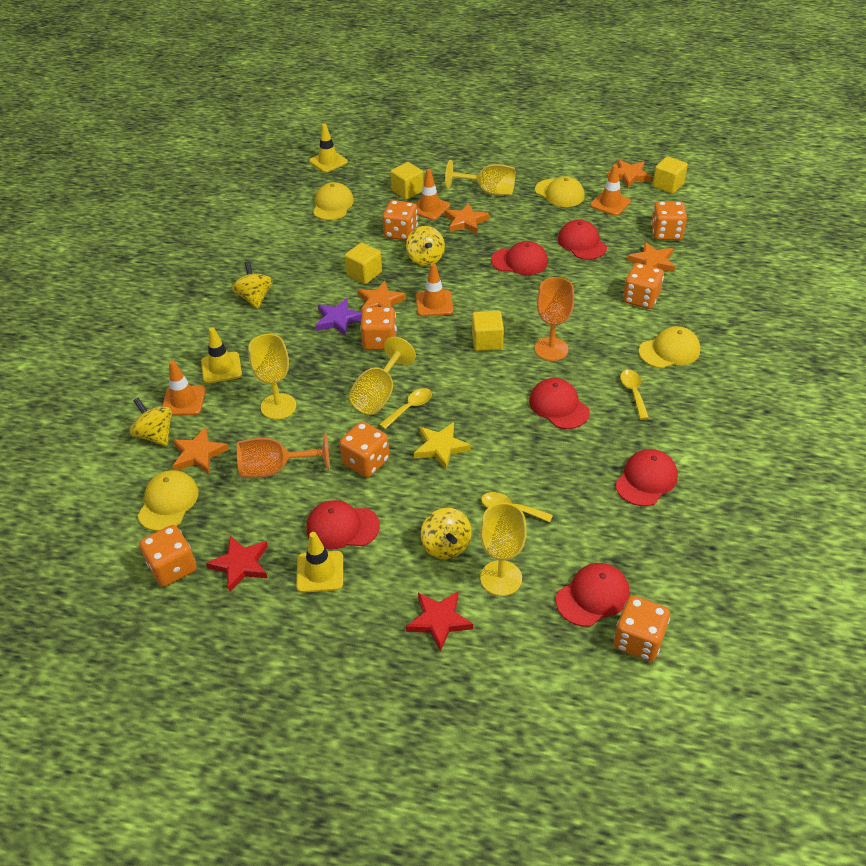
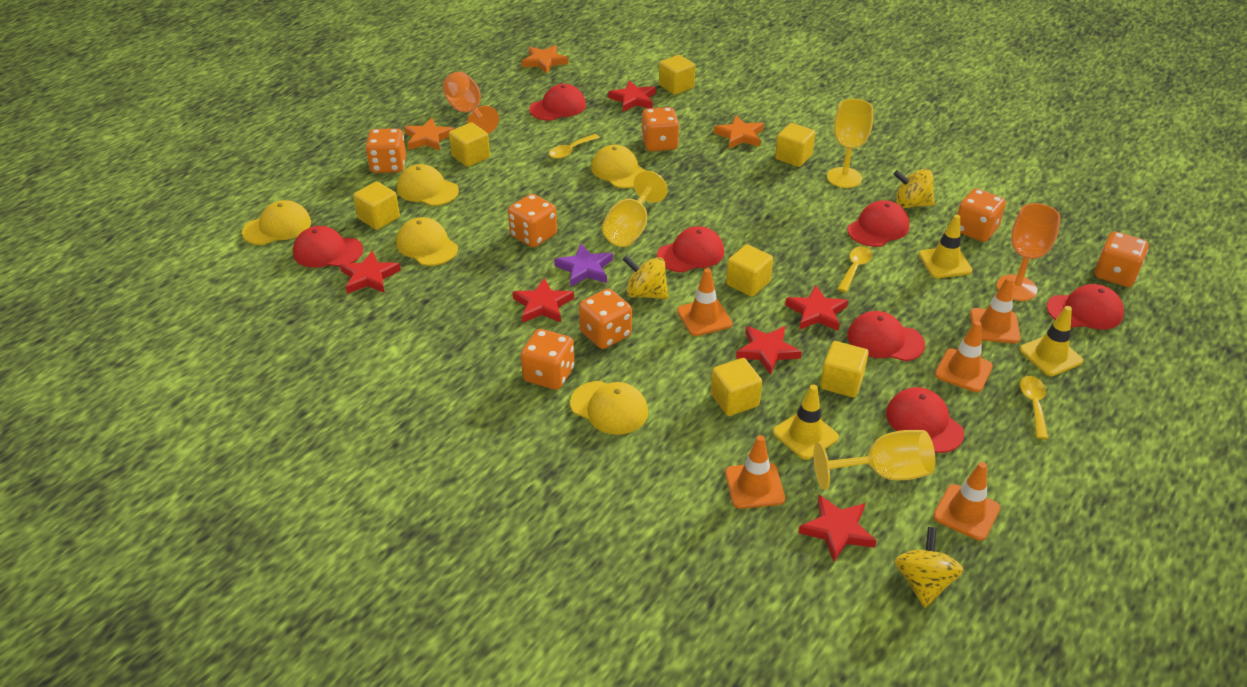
orange star: 5 -> 3
orange traffic cone: 4 -> 5
red cap: 6 -> 7
red star: 2 -> 6
yellow cap: 4 -> 5
yellow cube: 4 -> 7
yellow goblet: 4 -> 3
yellow spinning top: 4 -> 3
yellow star: 1 -> 0

